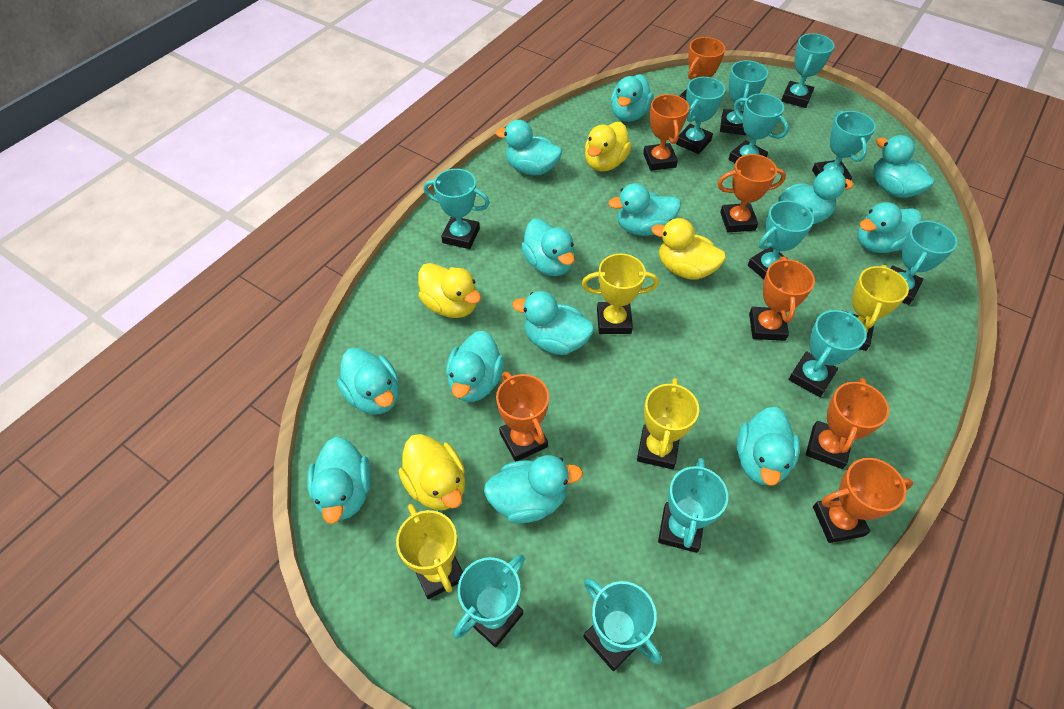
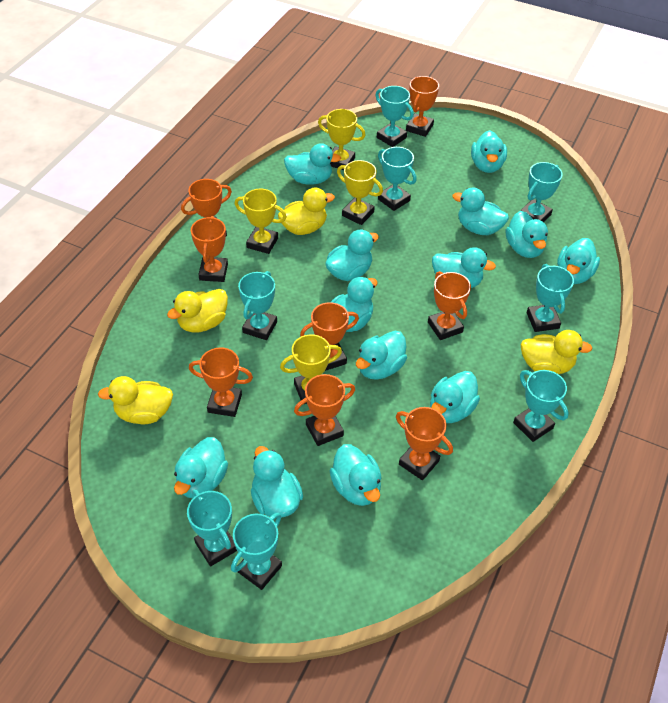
orange trophy: 7 -> 8
turquoise trophy: 12 -> 8

